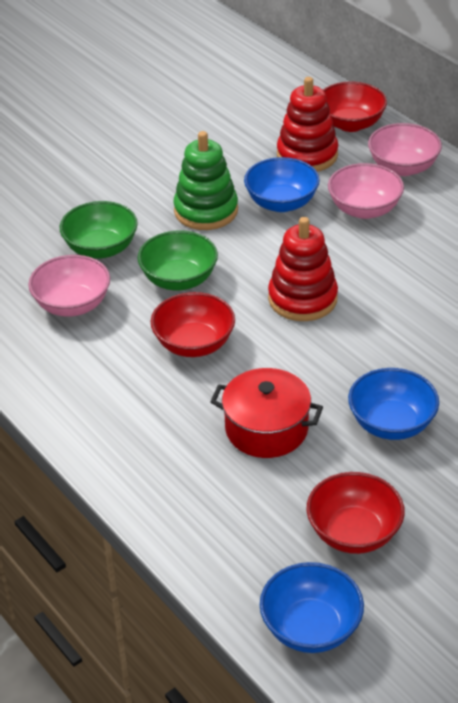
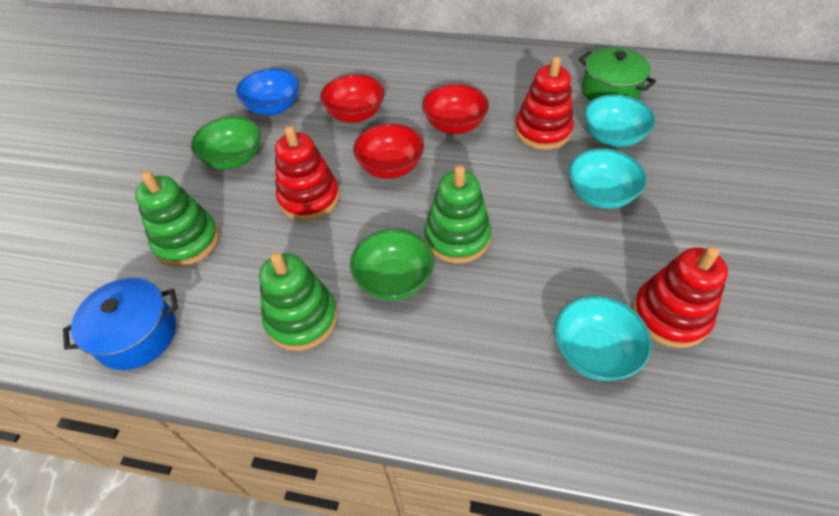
blue bowl: 3 -> 1
blue pot: 0 -> 1
green pot: 0 -> 1
green stacking toy: 1 -> 3
pink bowl: 3 -> 0
red pot: 1 -> 0
red stacking toy: 2 -> 3
turquoise bowl: 0 -> 3

